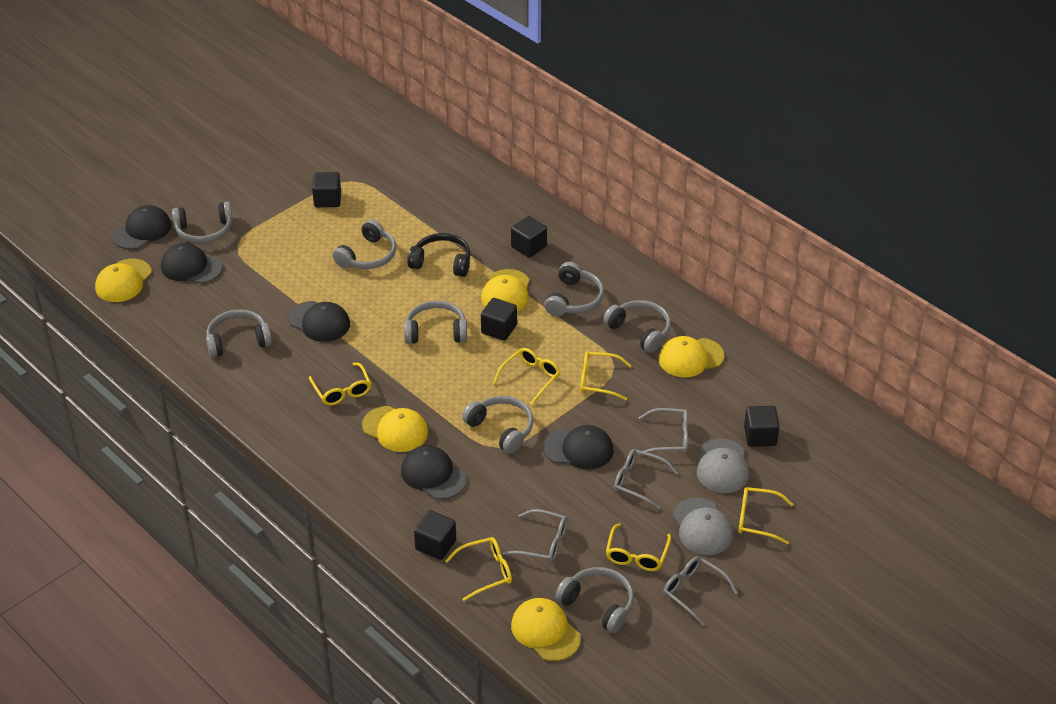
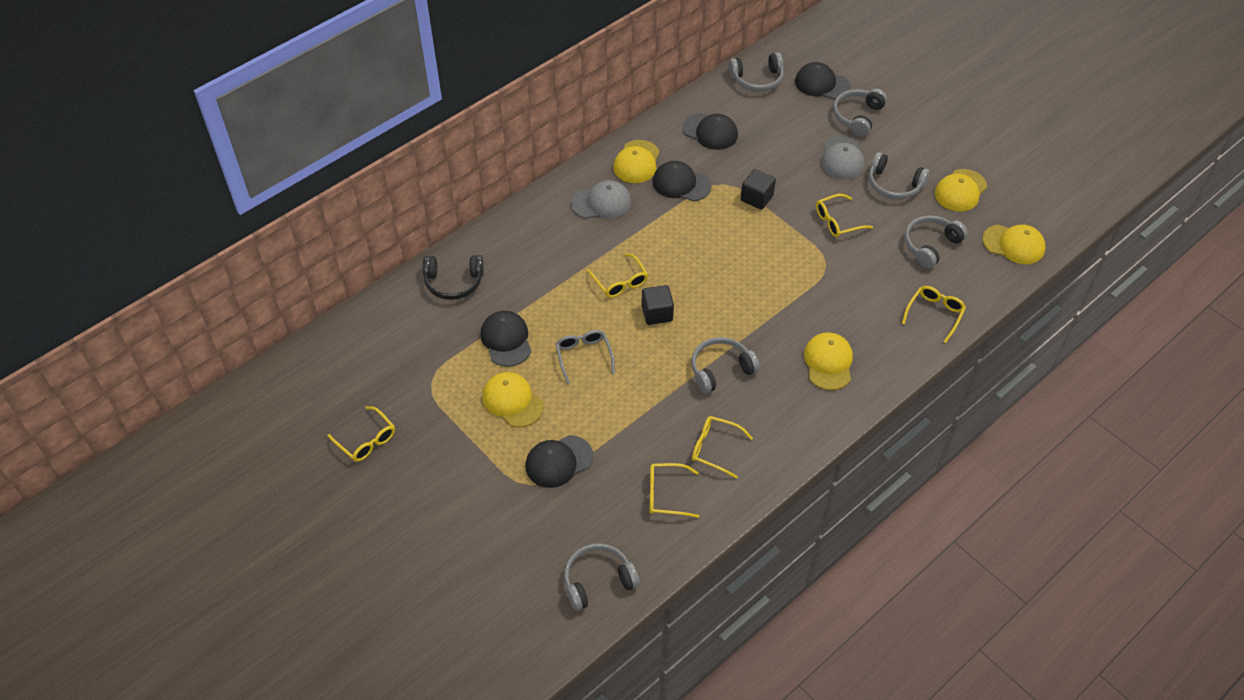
black cube: 5 -> 2
grey glasses: 4 -> 1
grey headphones: 8 -> 6

